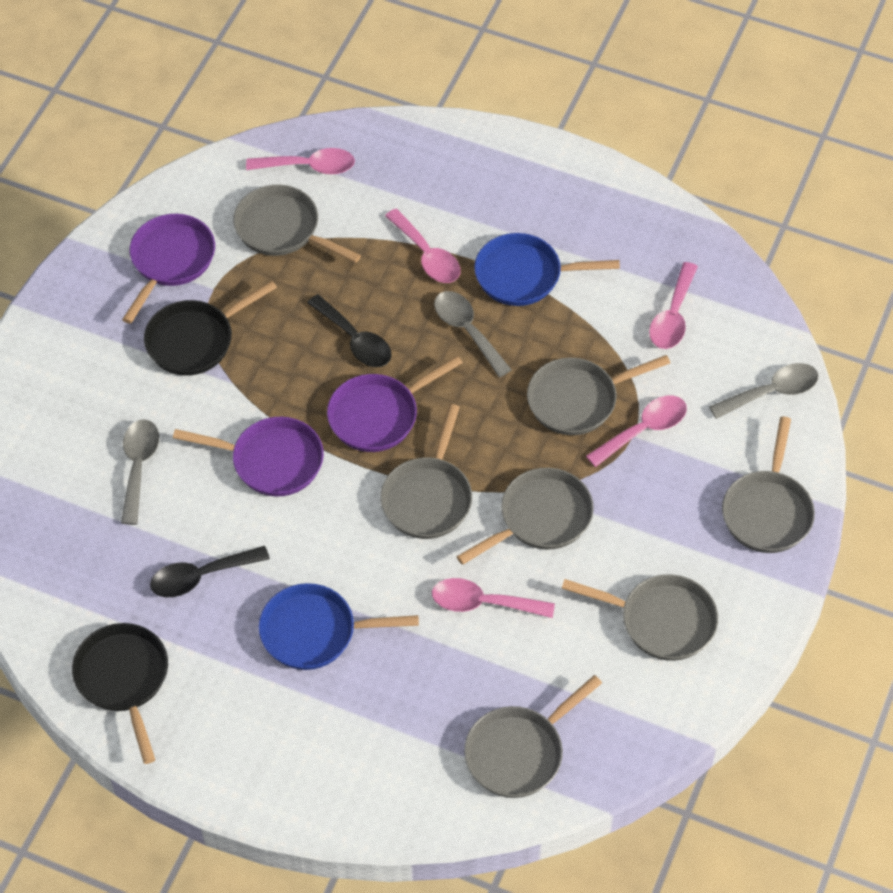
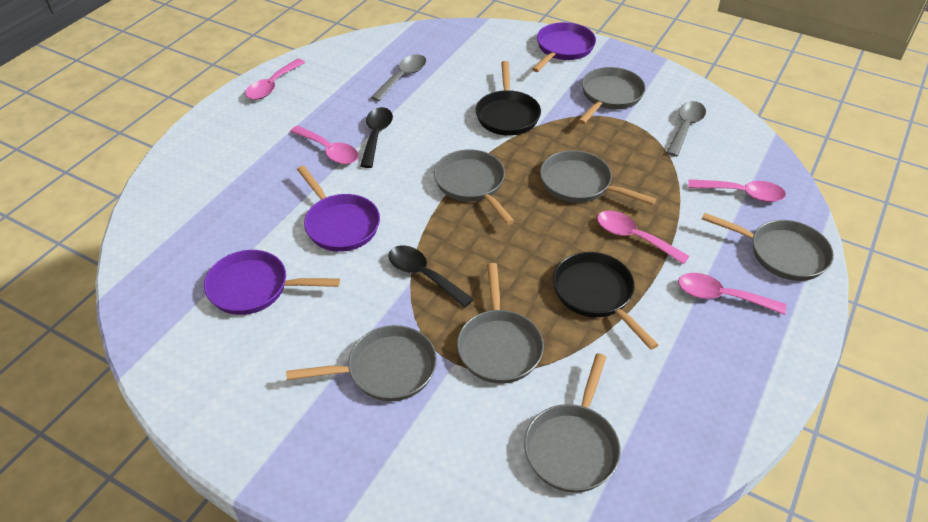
blue pan: 2 -> 0
grey spoon: 3 -> 2

